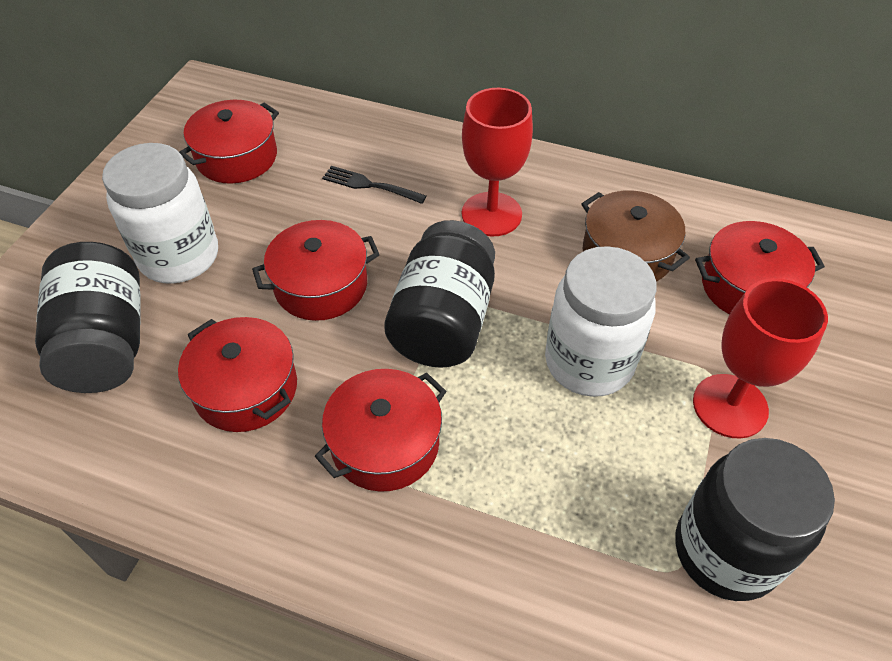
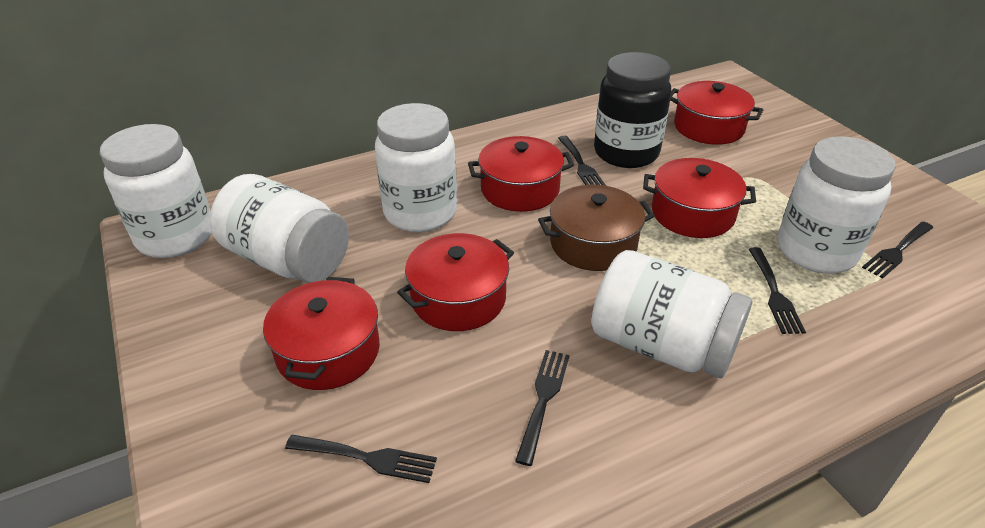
black fork: 1 -> 5
black jar: 3 -> 1
red goblet: 2 -> 0
white jar: 2 -> 5

